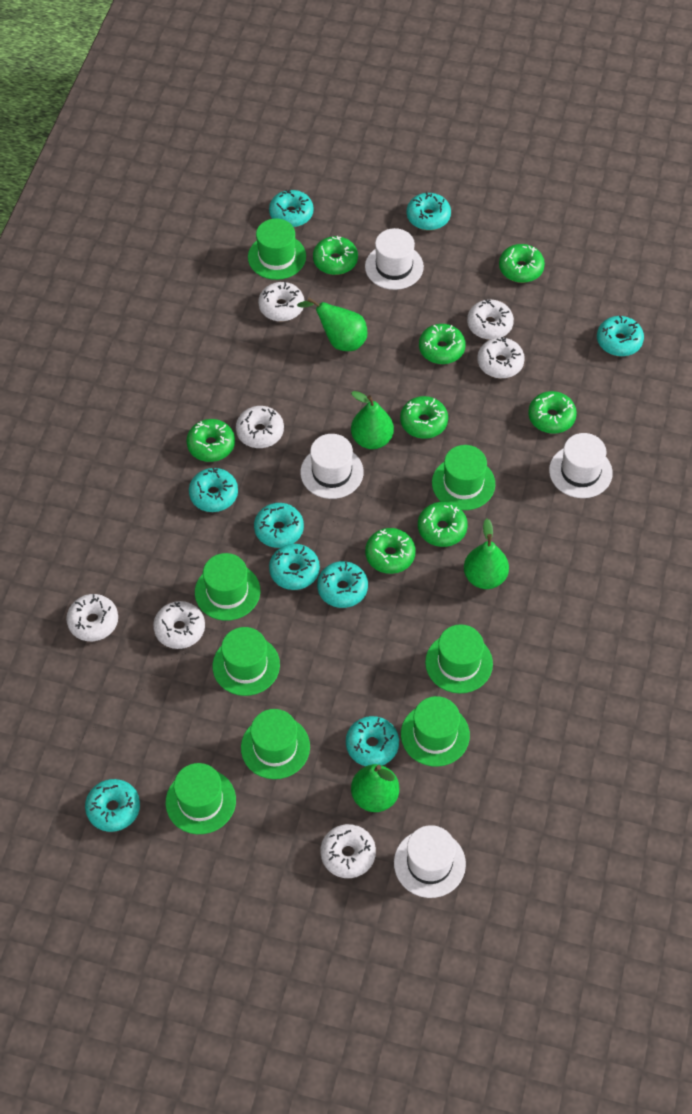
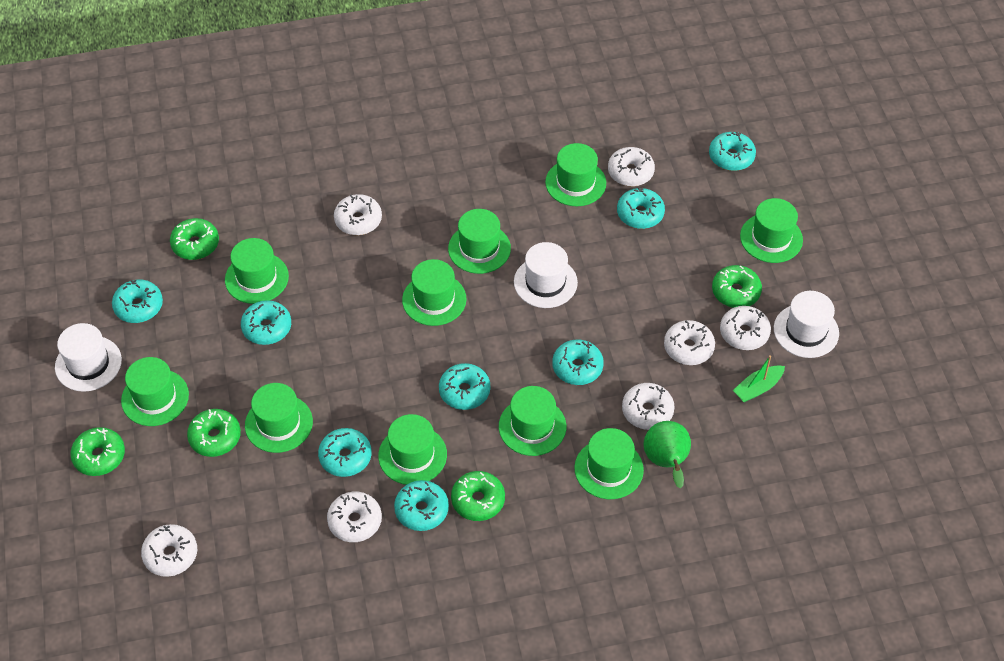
green boat: 0 -> 1
green donut: 8 -> 5
green hat: 8 -> 10
green pear: 4 -> 1
turquoise donut: 9 -> 8
white hat: 4 -> 3

